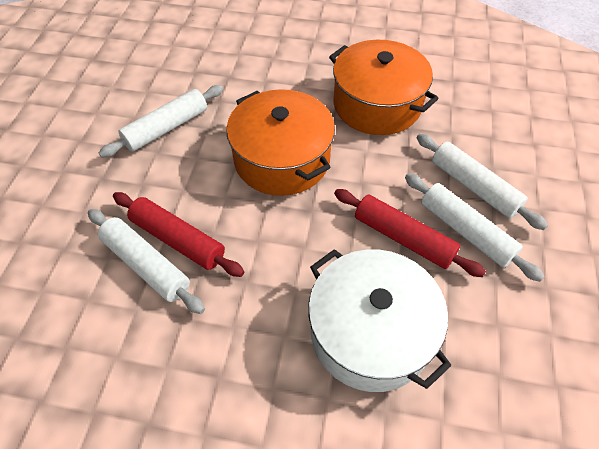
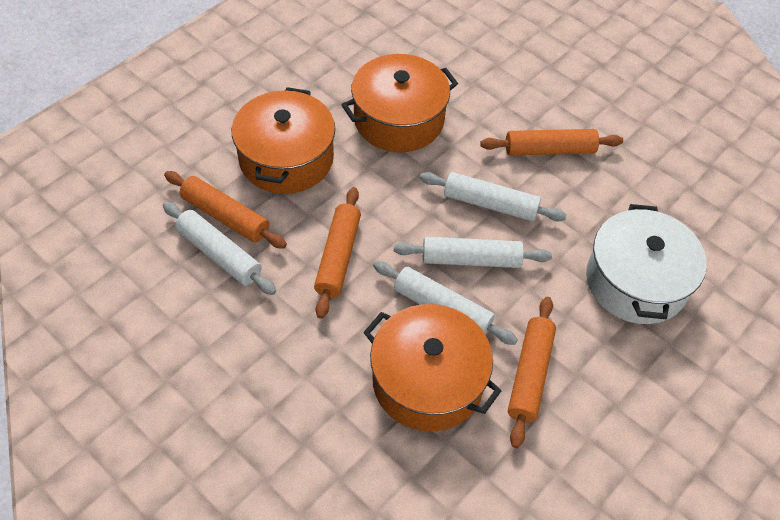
orange pot: 2 -> 3
orange rolling pin: 0 -> 4
red rolling pin: 2 -> 0

